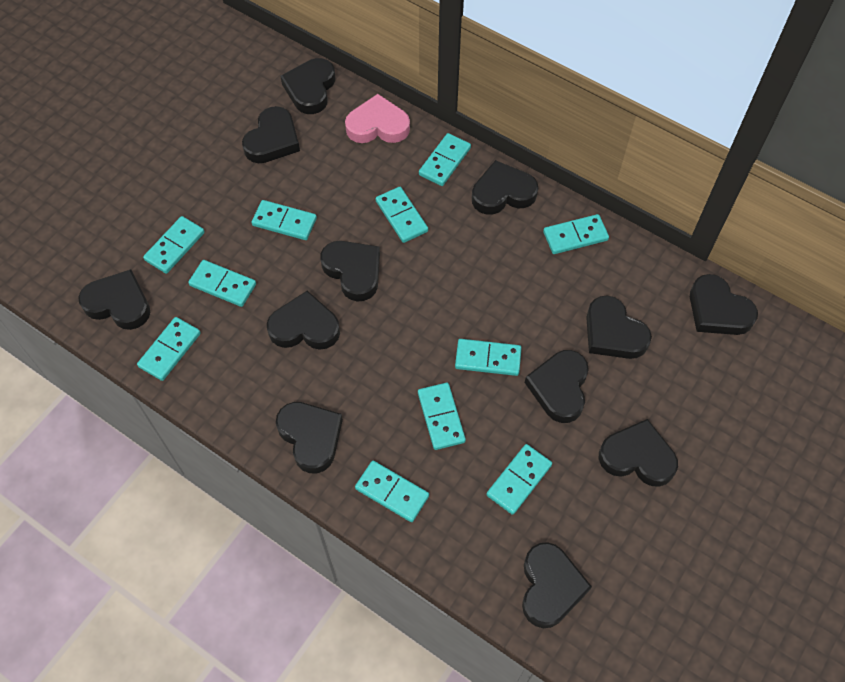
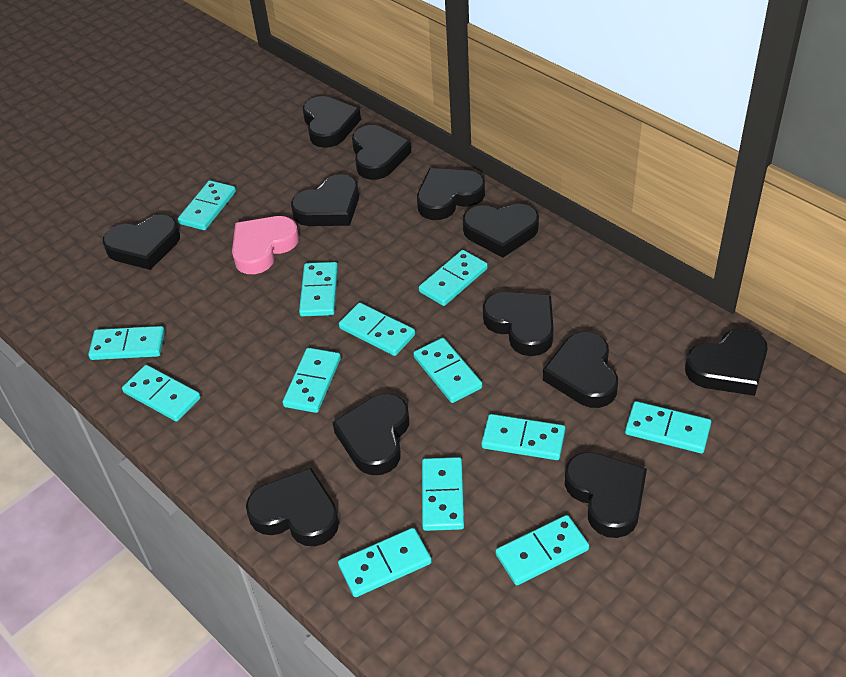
turquoise domino: 11 -> 13

